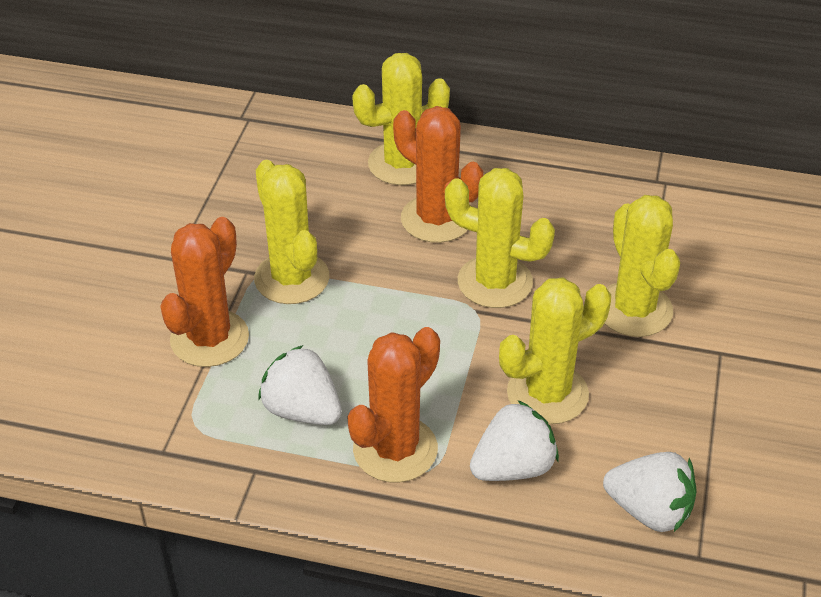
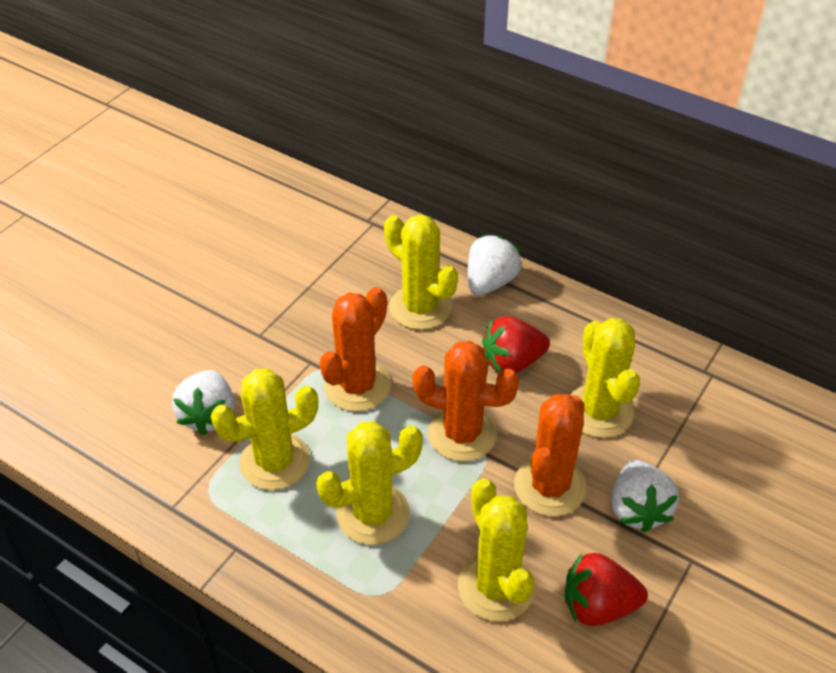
red strawberry: 0 -> 2

